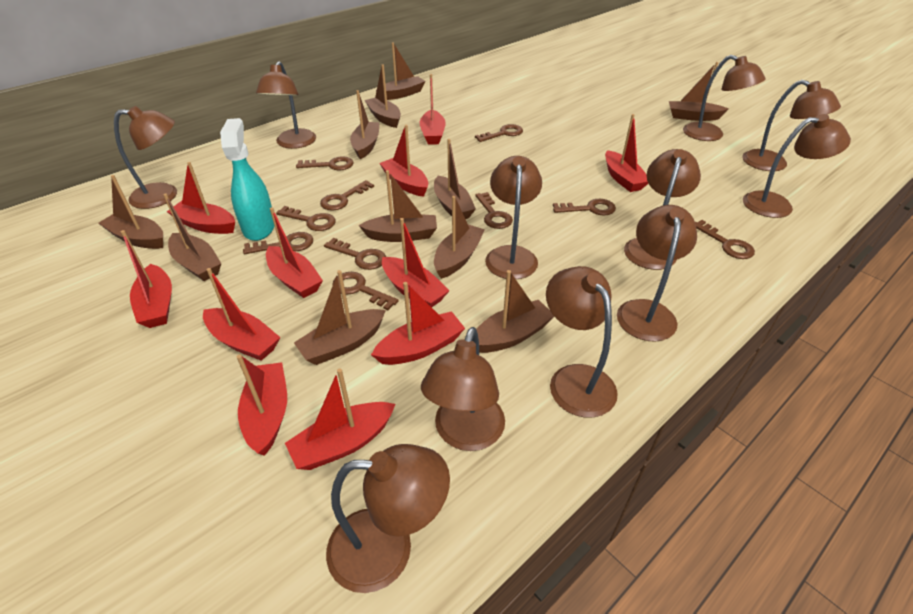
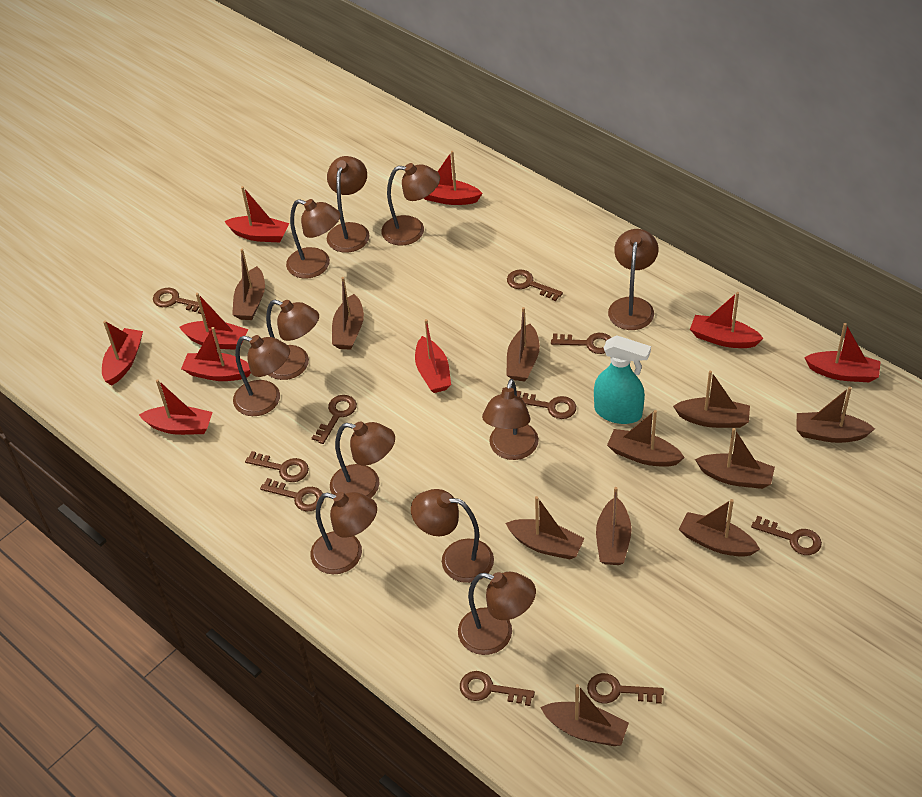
red boat: 11 -> 9

